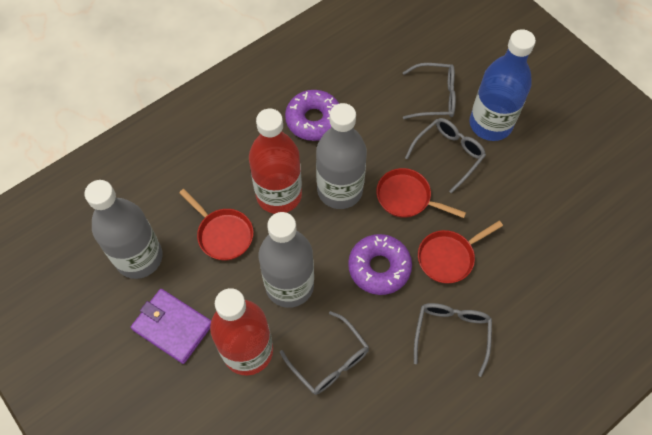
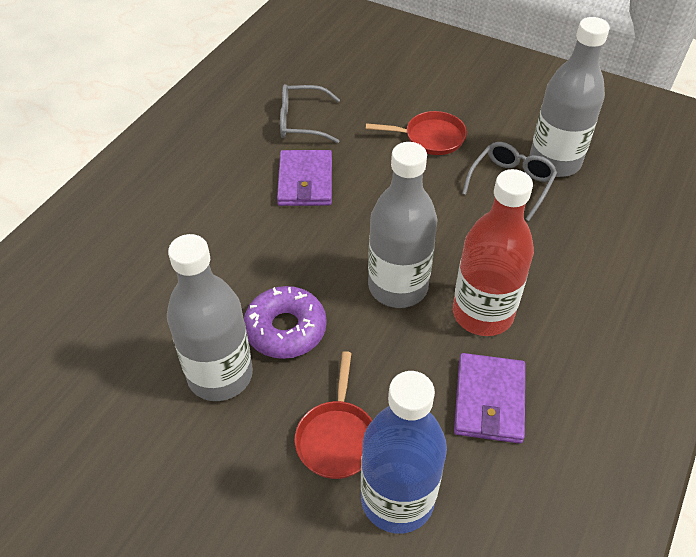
grey glasses: 4 -> 2
purple donut: 2 -> 1
purple wallet: 1 -> 2
red bottle: 2 -> 1
red pan: 3 -> 2

